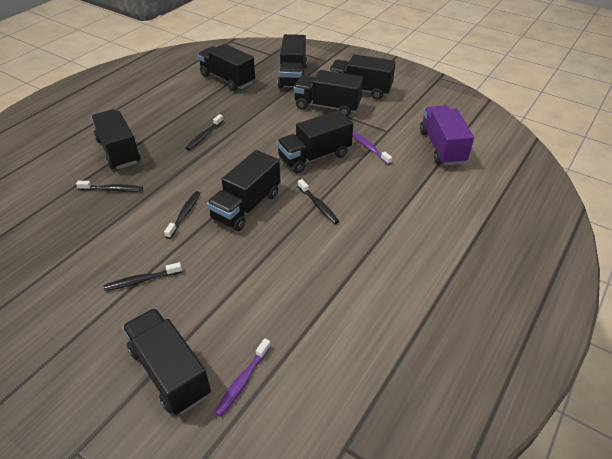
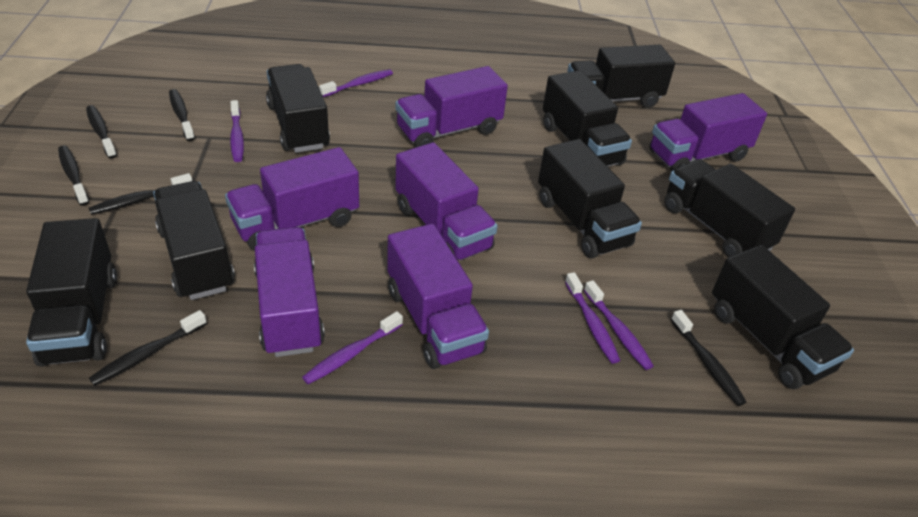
black toothbrush: 5 -> 6
purple toothbrush: 2 -> 5
purple truck: 1 -> 6

